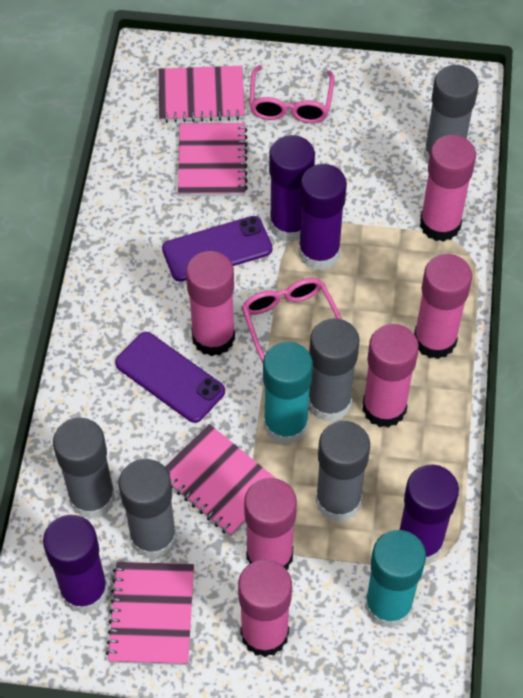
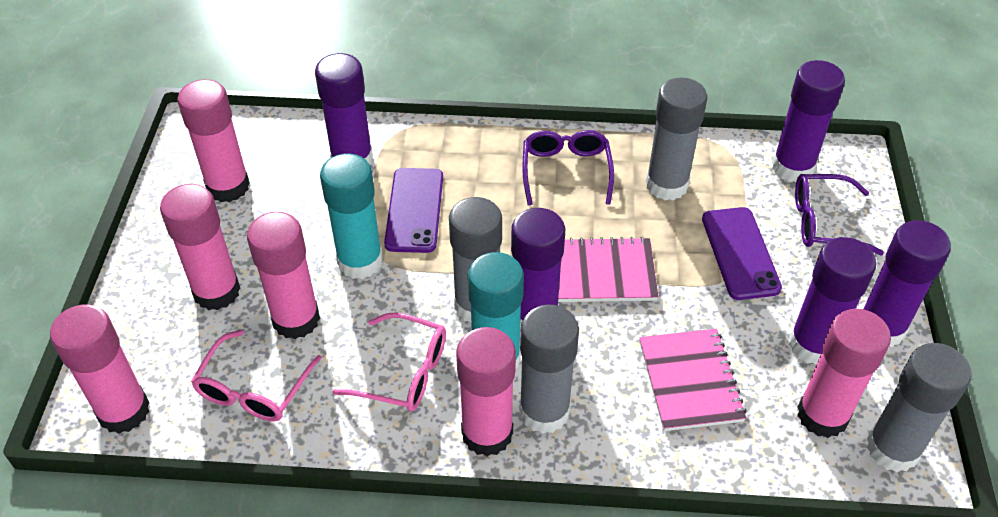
grey glue stick: 5 -> 4
pink notebook: 4 -> 2
purple glasses: 0 -> 2
purple glue stick: 4 -> 5

